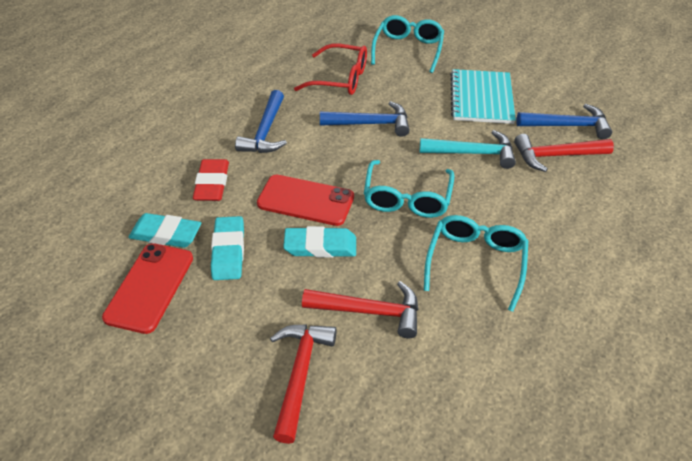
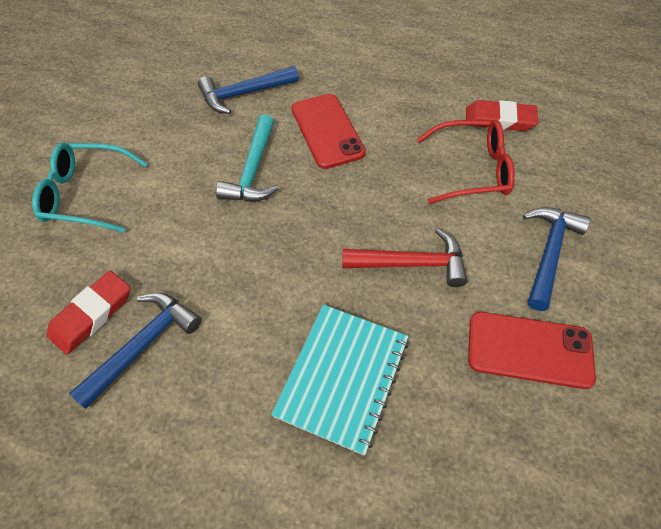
red eraser: 1 -> 2
red hammer: 3 -> 1
turquoise eraser: 3 -> 0
turquoise glasses: 3 -> 1

